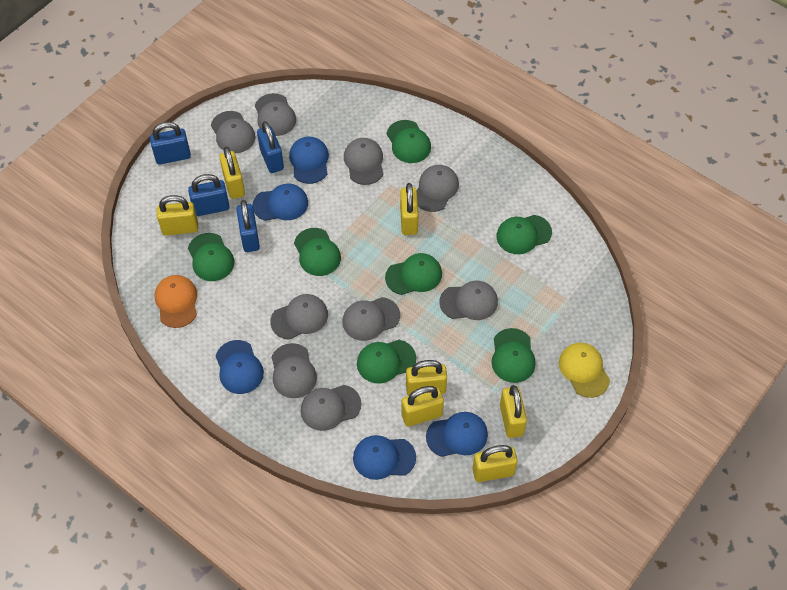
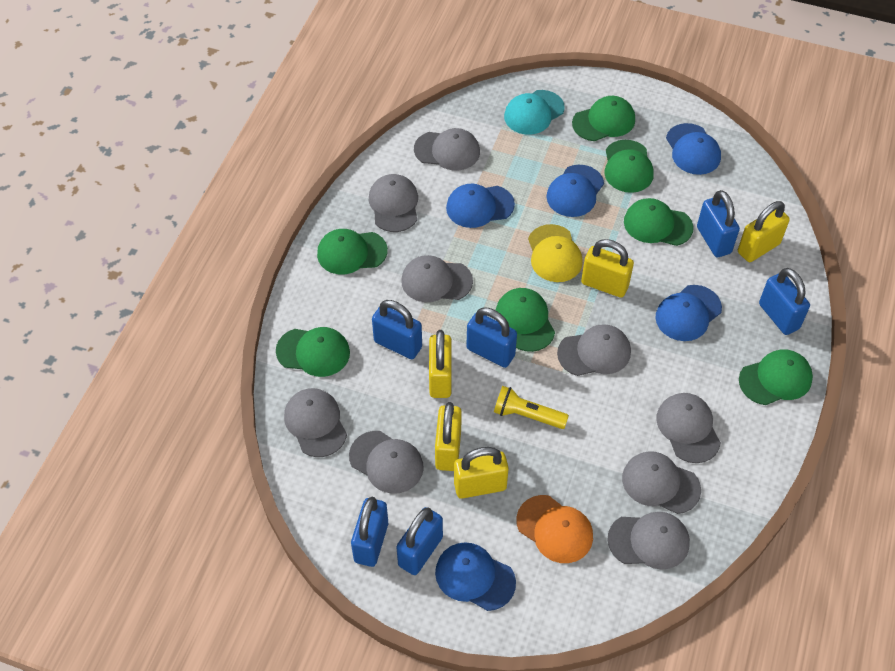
blue padlock: 4 -> 6
turquoise cap: 0 -> 1
yellow flashlight: 0 -> 1
yellow padlock: 7 -> 5

